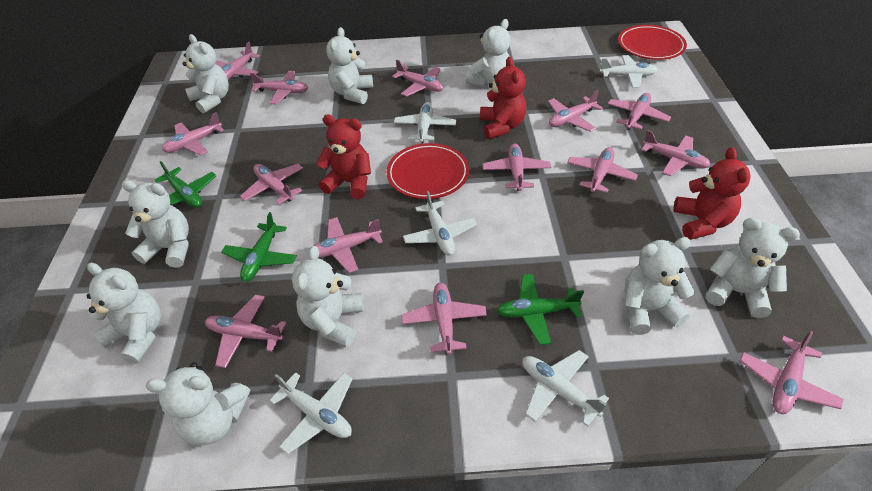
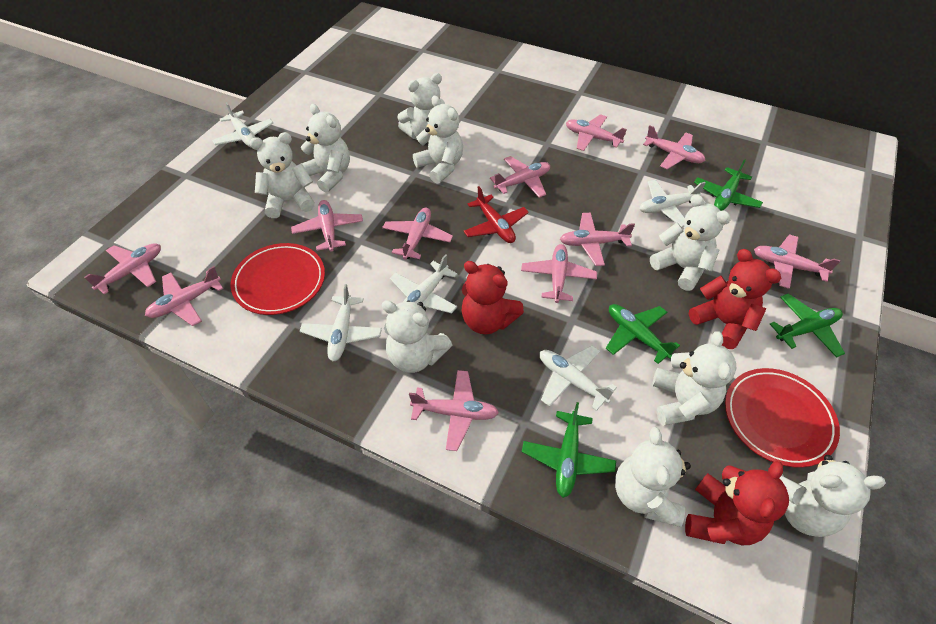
green plane: 3 -> 4
pink plane: 14 -> 11
red plane: 0 -> 1

